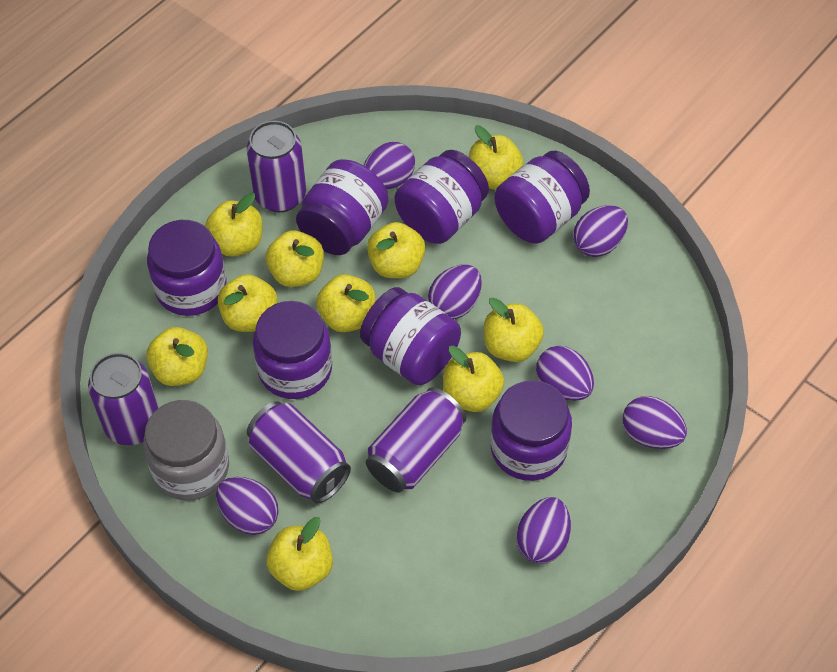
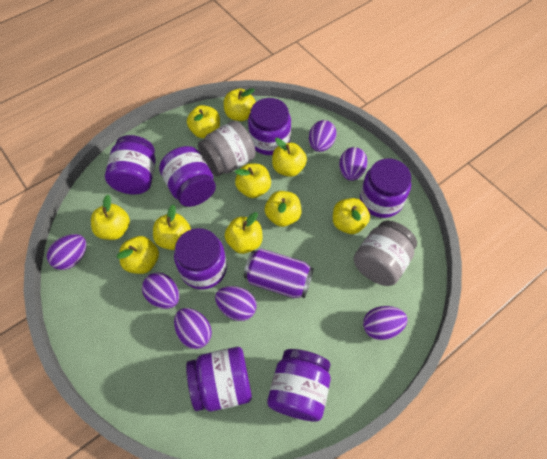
grey jar: 1 -> 2
purple can: 4 -> 1

